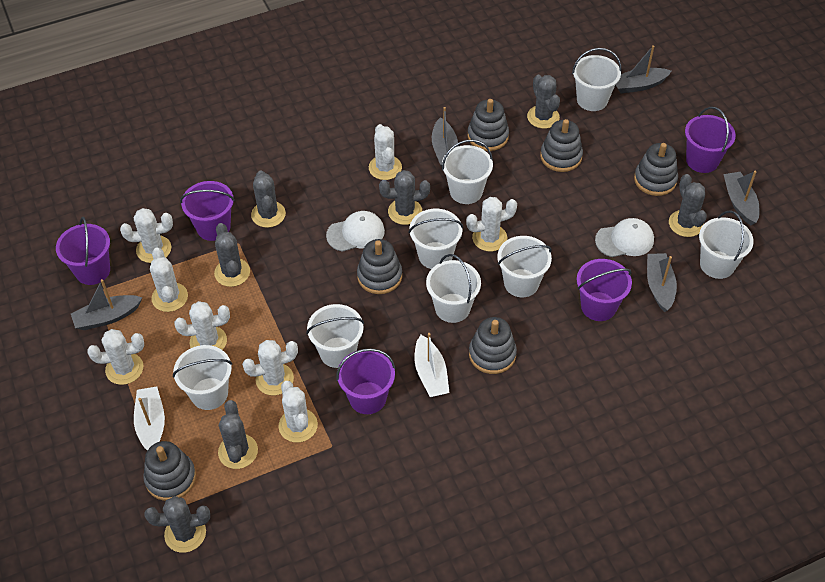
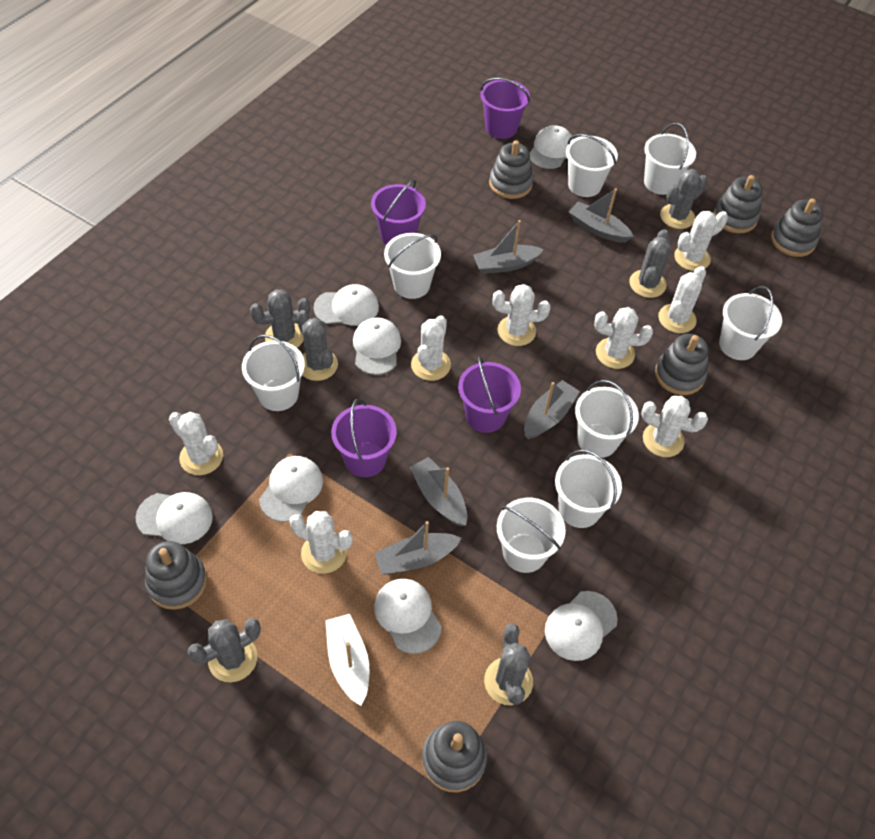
grey cactus: 7 -> 6
purple bucket: 5 -> 4
white boat: 2 -> 1
white cap: 2 -> 7

